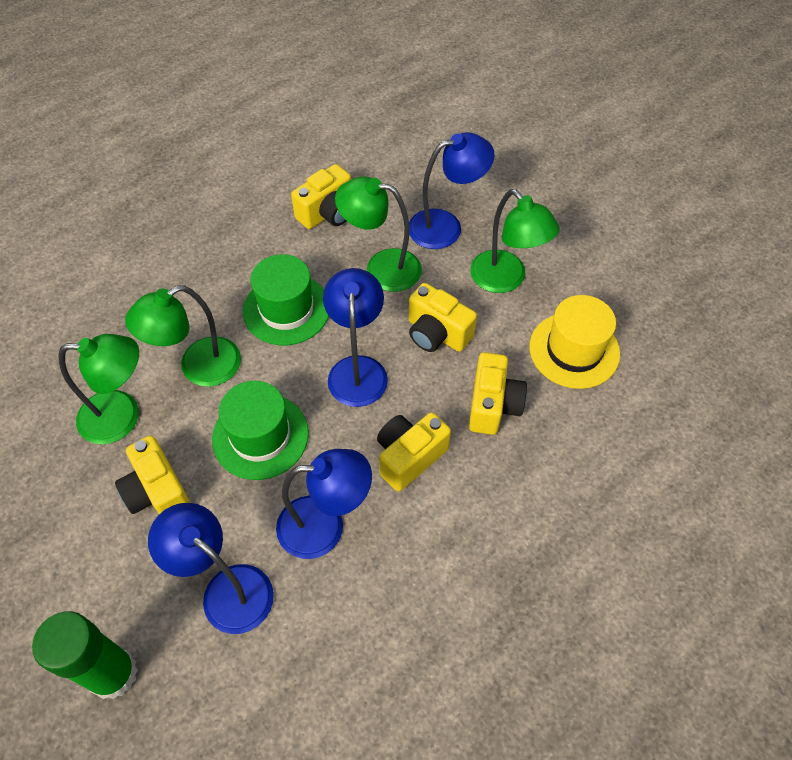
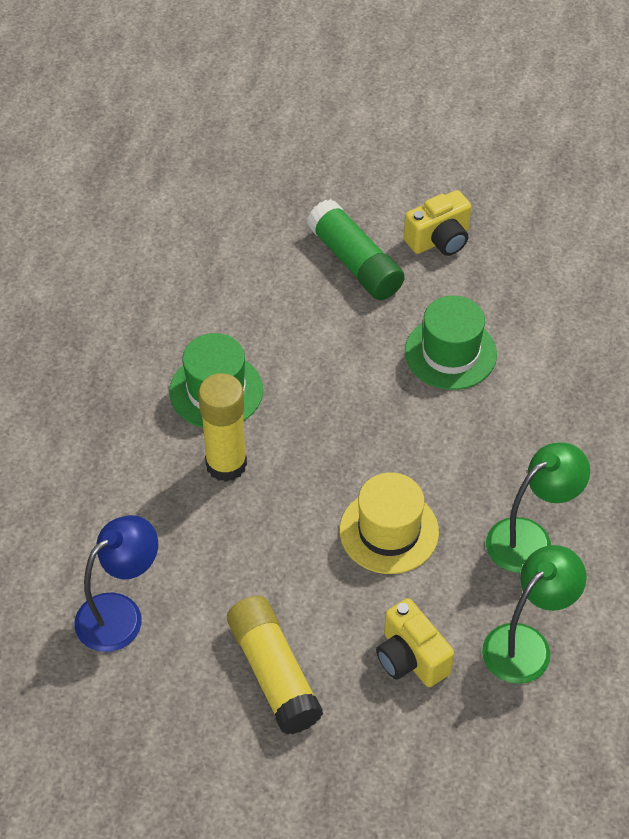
blue lamp: 4 -> 1
green lamp: 4 -> 2
yellow camera: 5 -> 2
yellow glue stick: 0 -> 2

